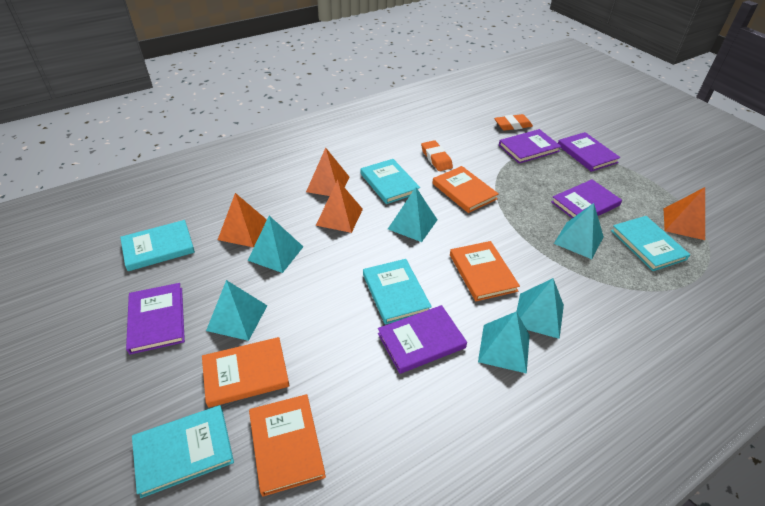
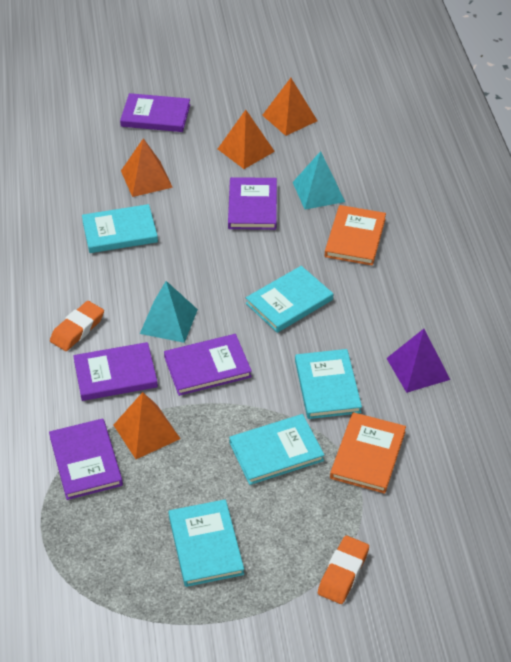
orange book: 4 -> 2
purple pyramid: 0 -> 1
turquoise pyramid: 6 -> 2

